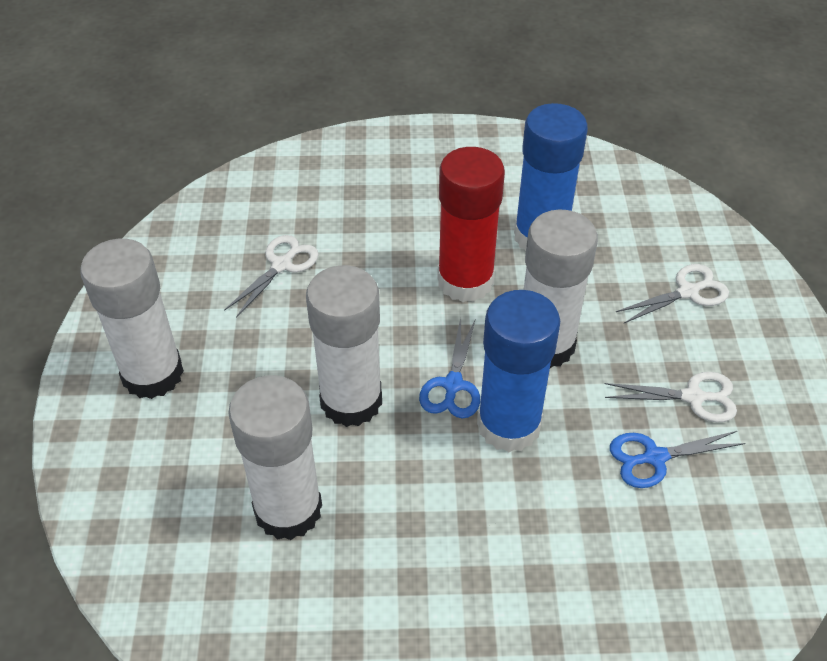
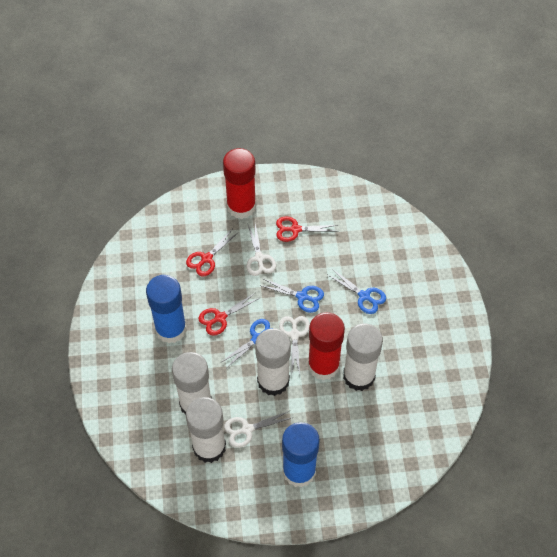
blue scissors: 2 -> 3
red glue stick: 1 -> 2
red scissors: 0 -> 3

